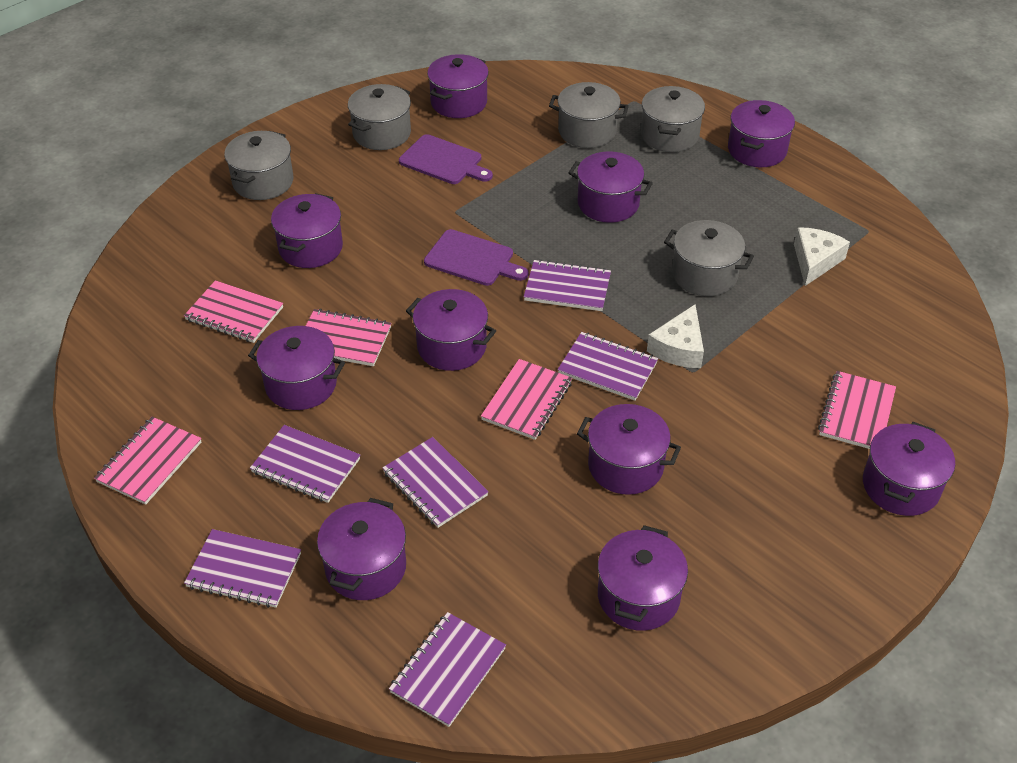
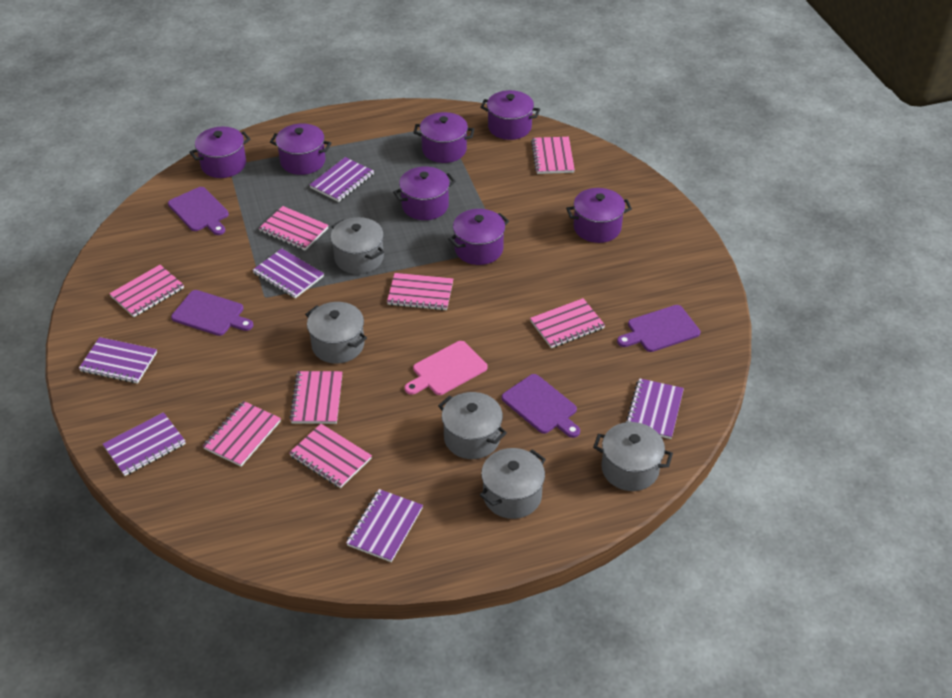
pink cutting board: 0 -> 1
pink notebook: 5 -> 8
purple cutting board: 2 -> 4
purple pot: 10 -> 7
white cheese: 2 -> 0

